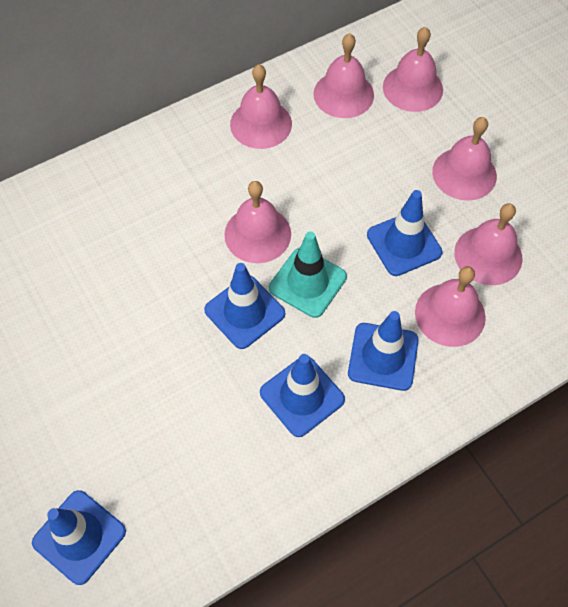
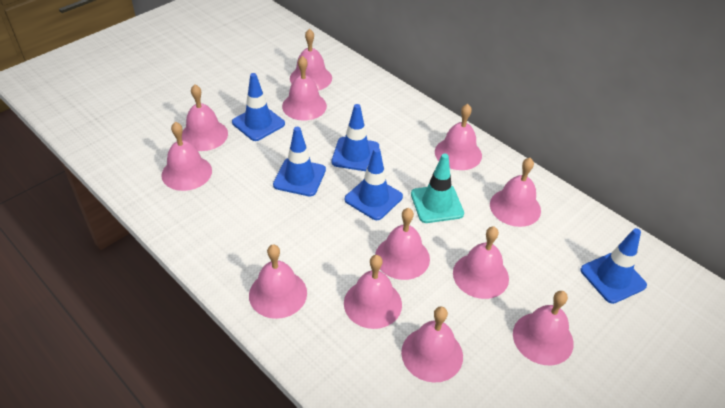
pink bell: 7 -> 12

